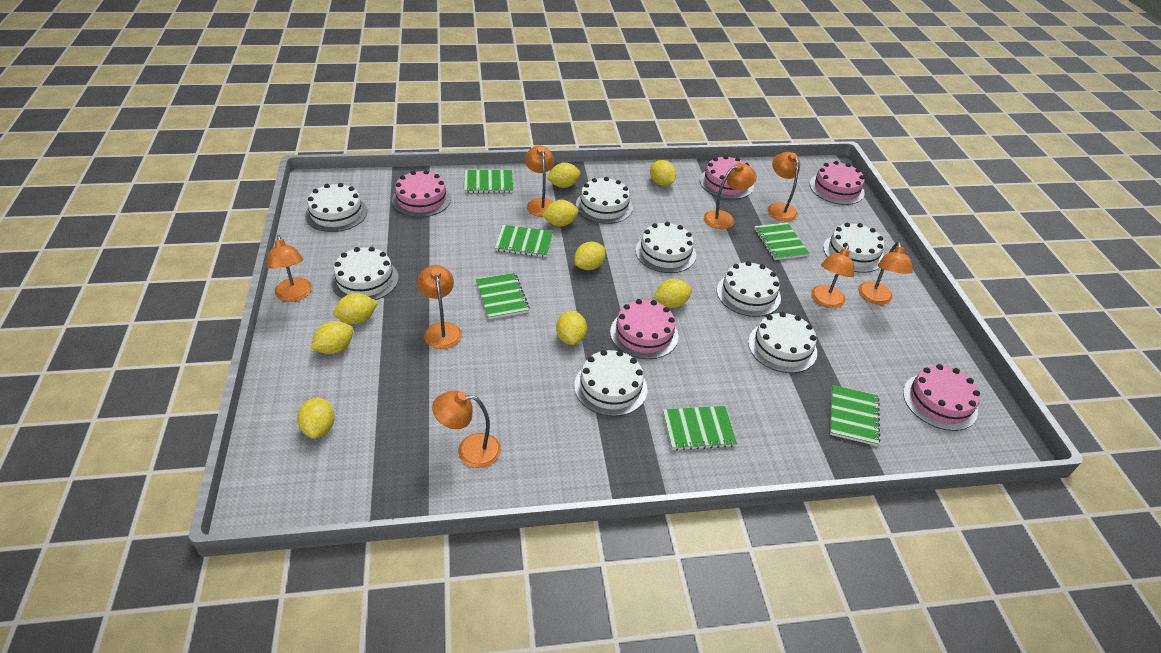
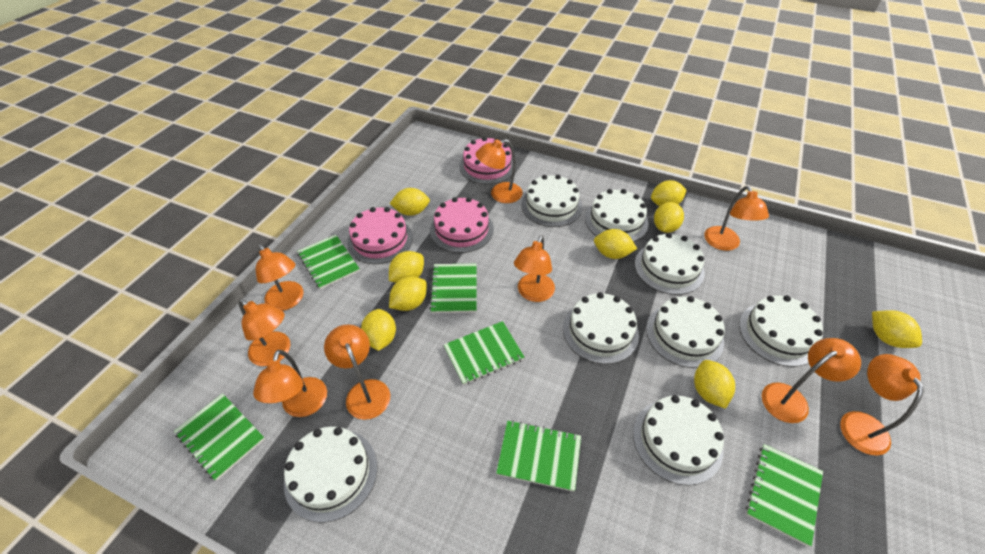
orange lamp: 8 -> 9
pink cake: 5 -> 3

